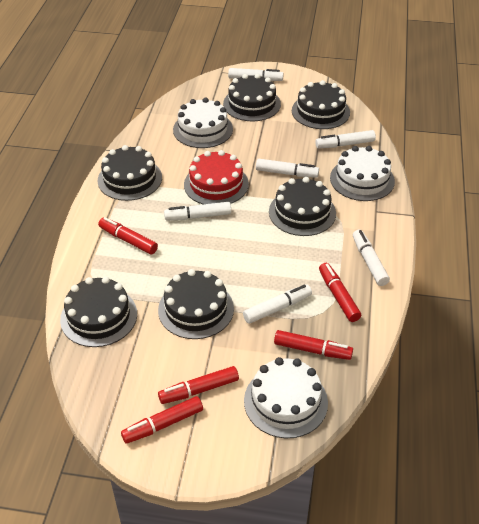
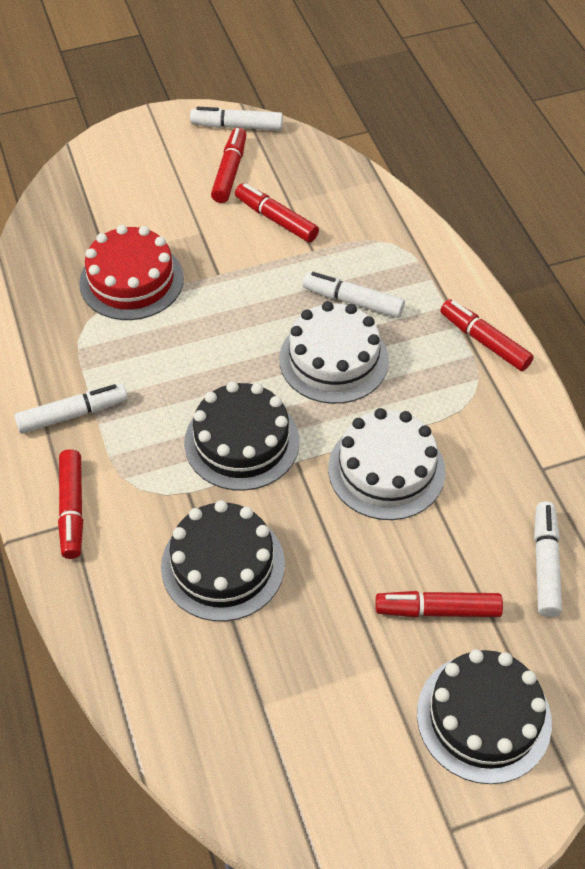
black cake: 6 -> 3
white cake: 3 -> 2
white marker: 6 -> 4

